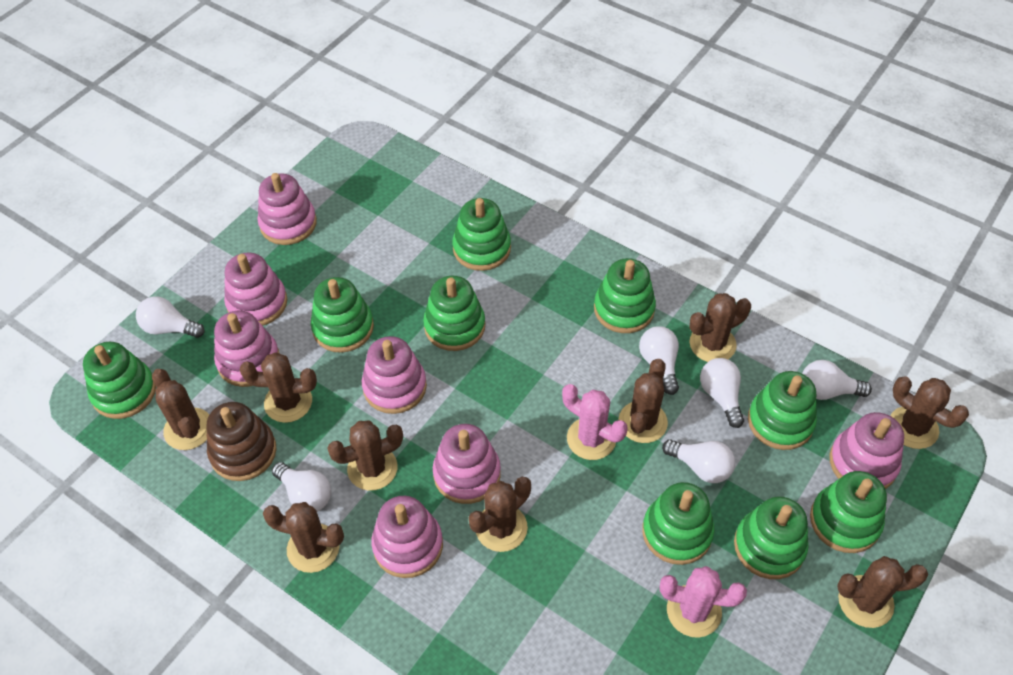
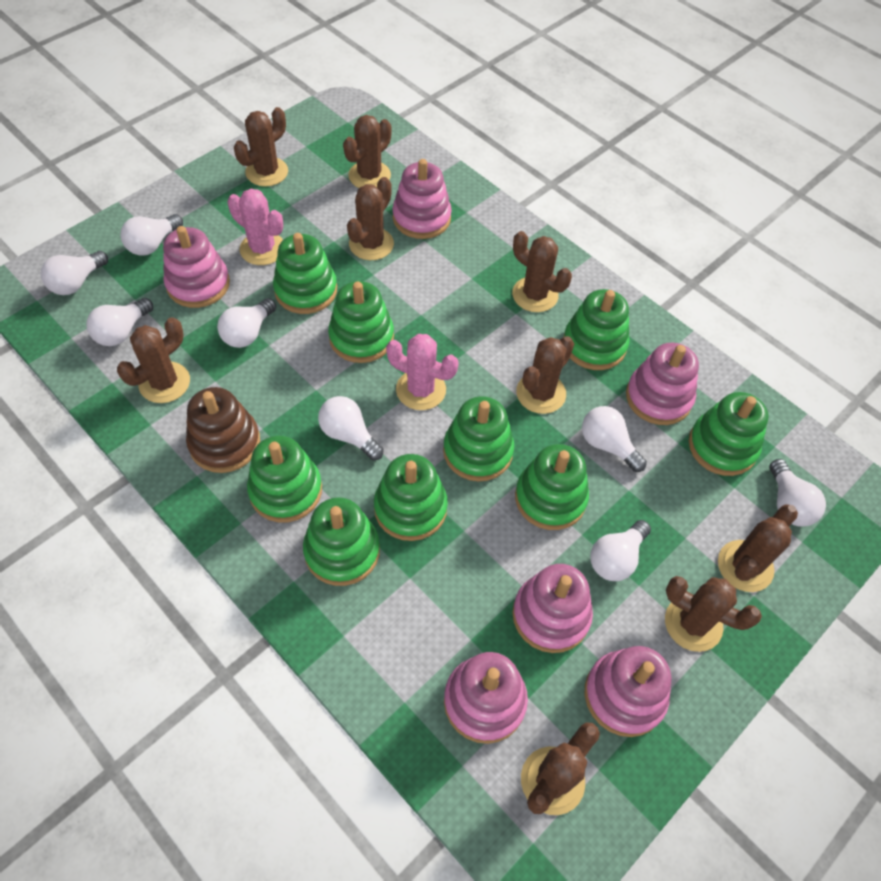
pink stacking toy: 7 -> 6
white light bulb: 6 -> 8

